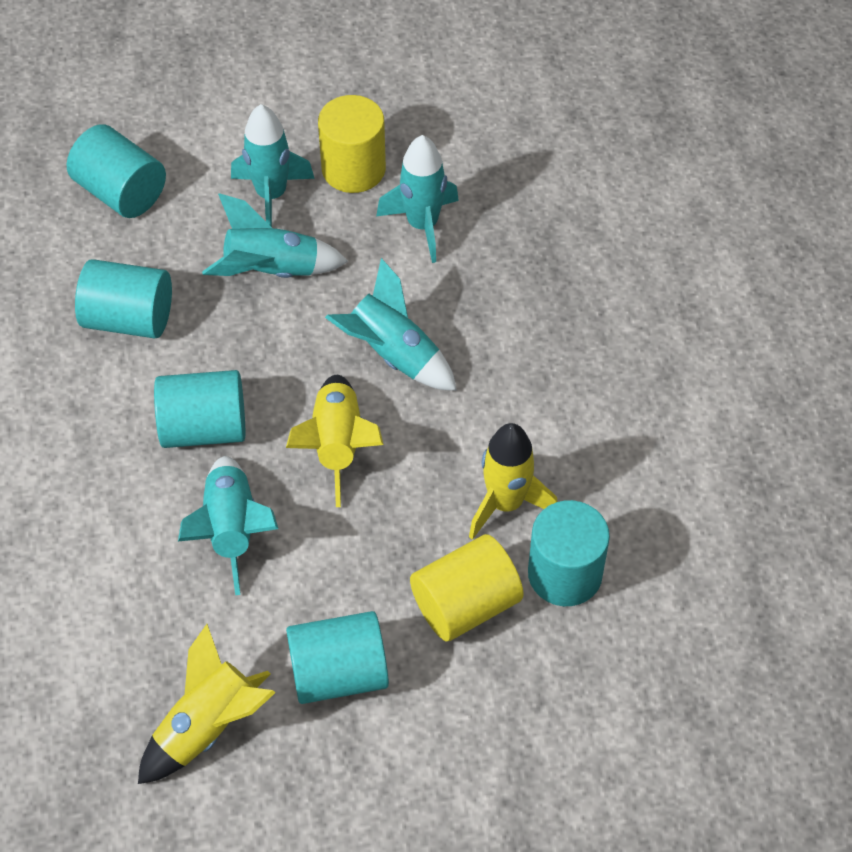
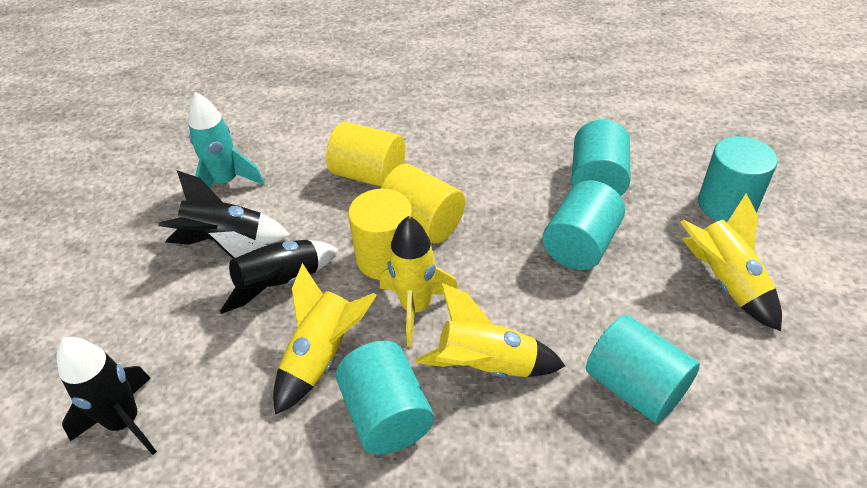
black rocket: 0 -> 3
turquoise rocket: 5 -> 1
yellow cylinder: 2 -> 3
yellow rocket: 3 -> 4

